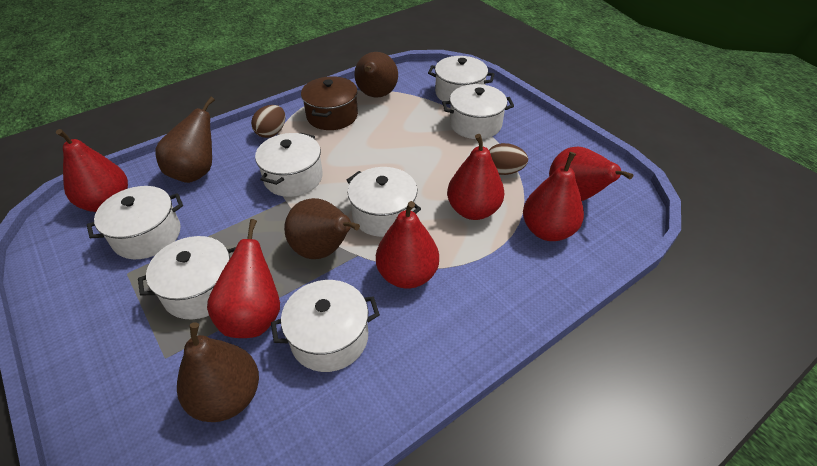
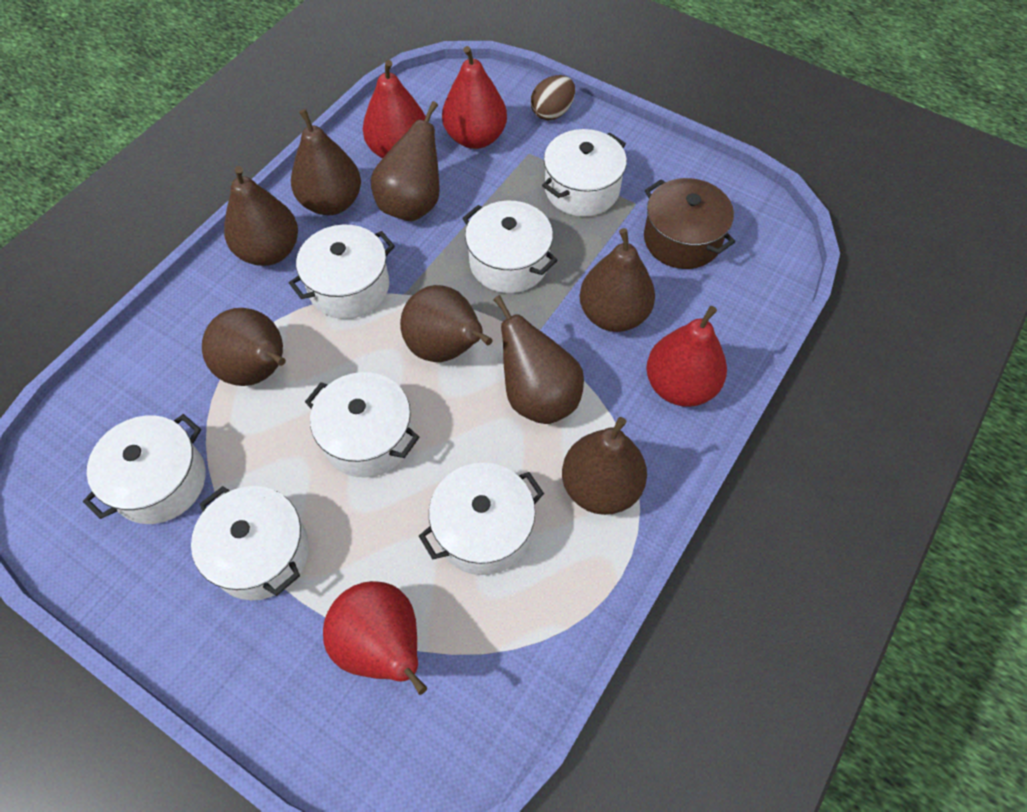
brown egg: 2 -> 1
brown pear: 4 -> 8
red pear: 6 -> 4

